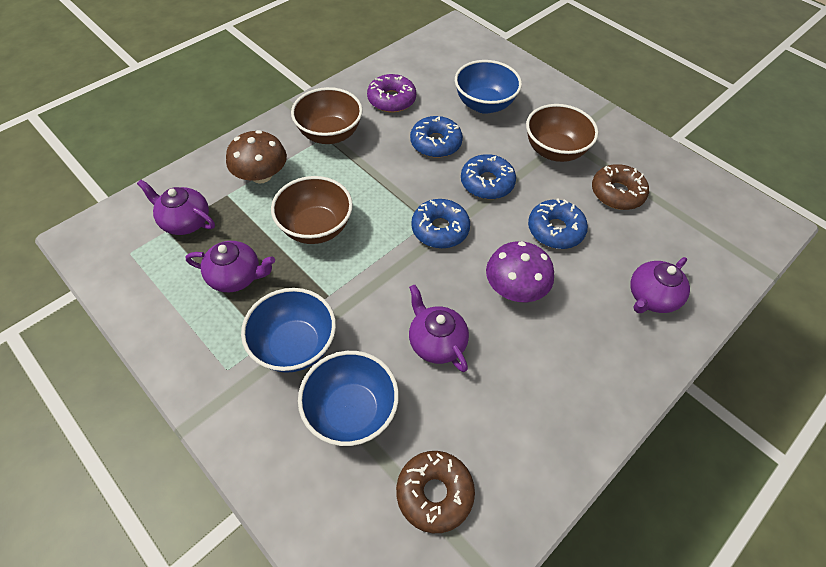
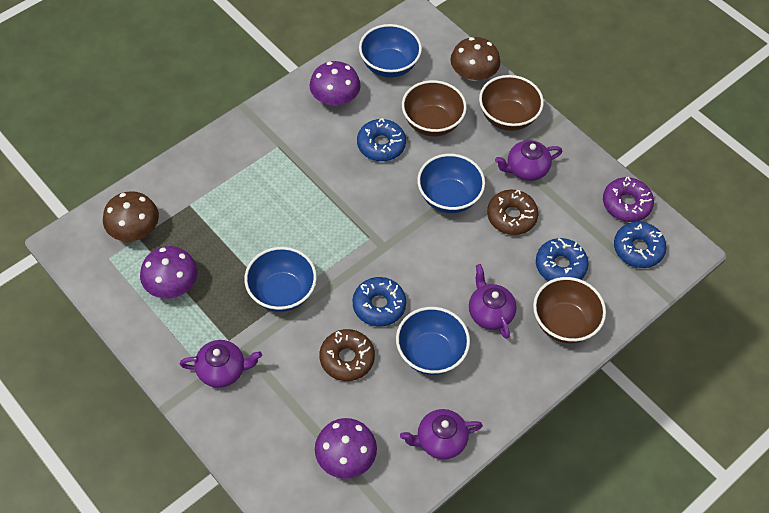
blue bowl: 3 -> 4
brown mushroom: 1 -> 2
purple mushroom: 1 -> 3

